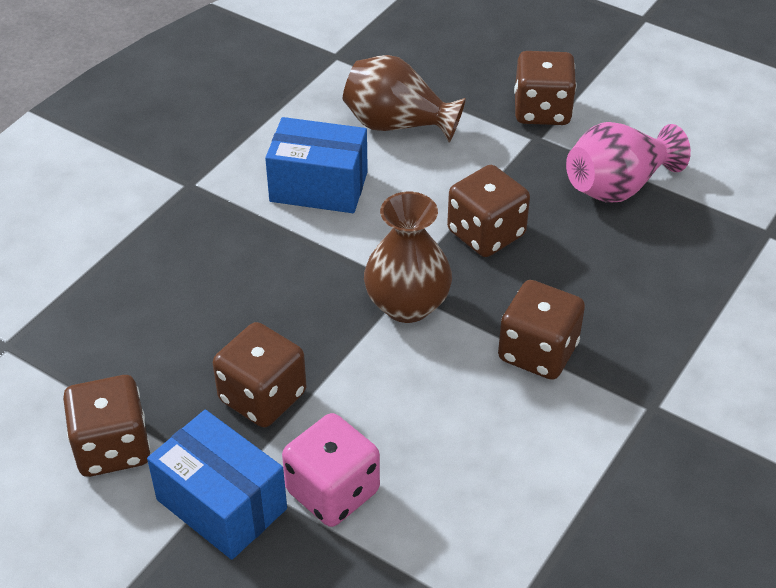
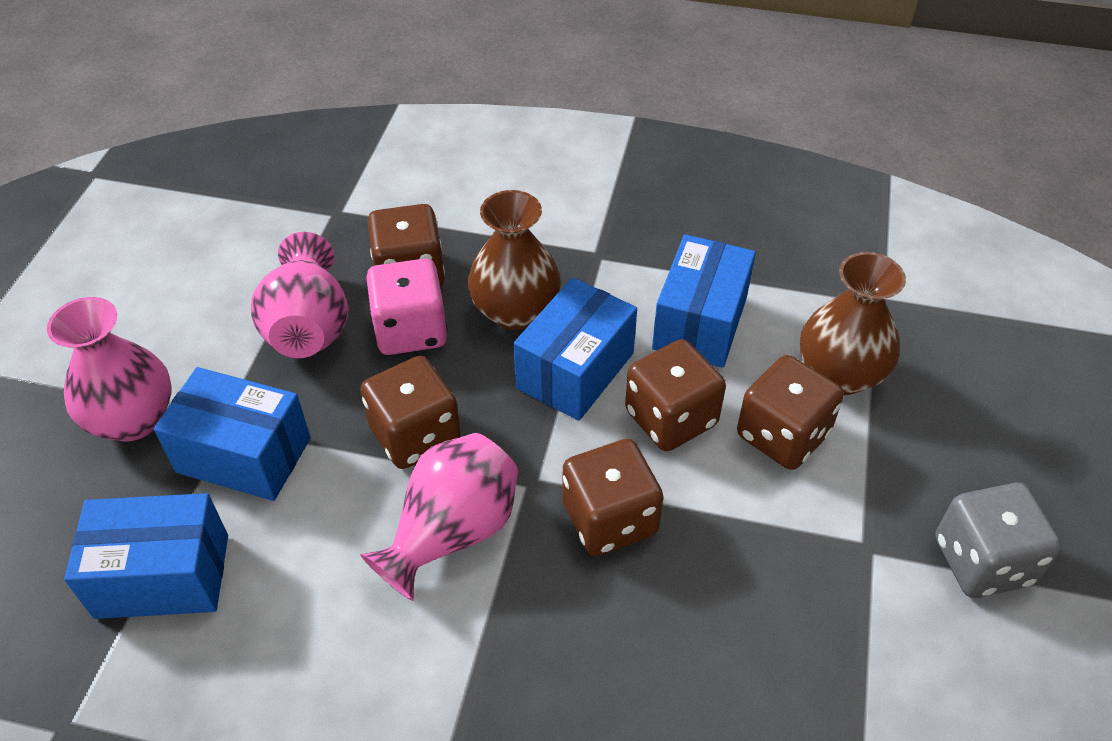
blue box: 2 -> 4
grey dice: 0 -> 1
pink vase: 1 -> 3

